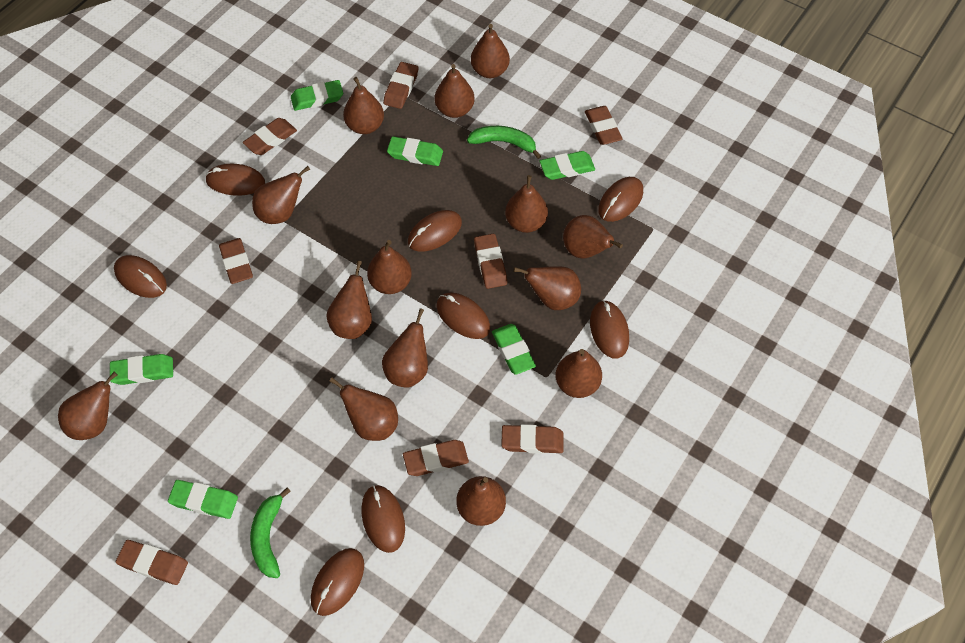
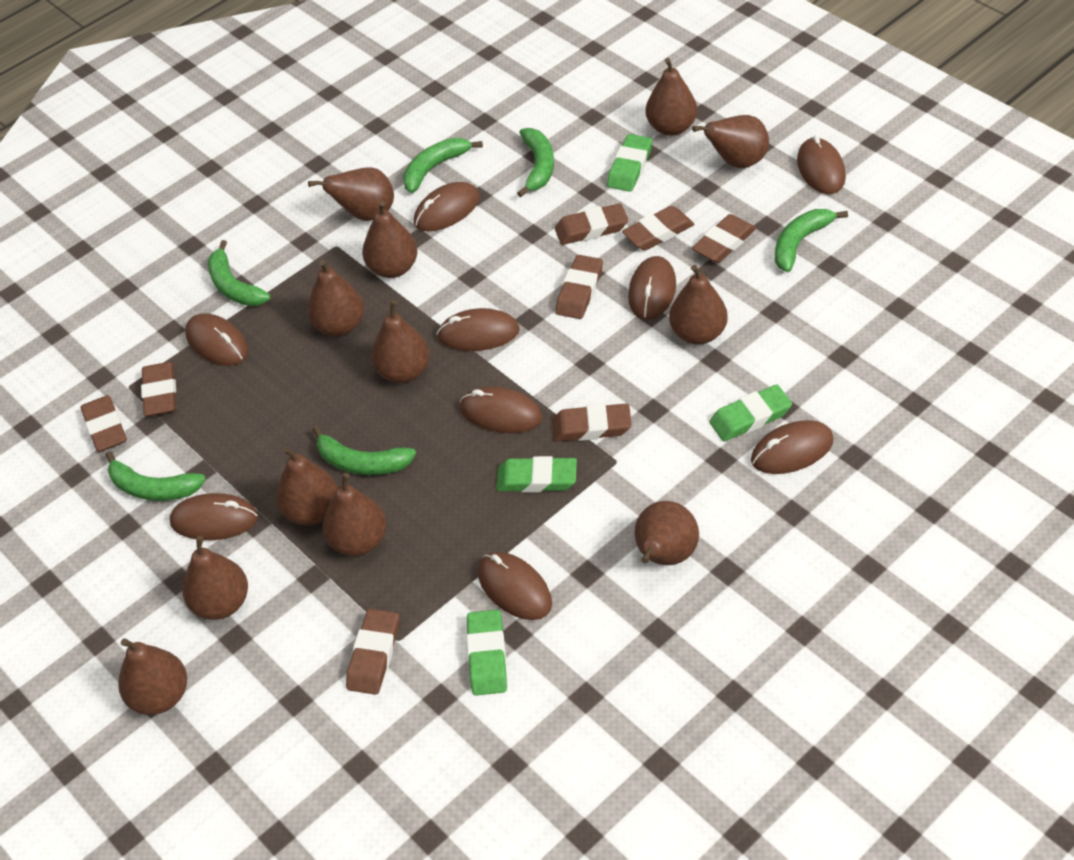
brown mouse: 8 -> 9
brown pear: 14 -> 12
green banana: 2 -> 6
green eraser: 6 -> 4

